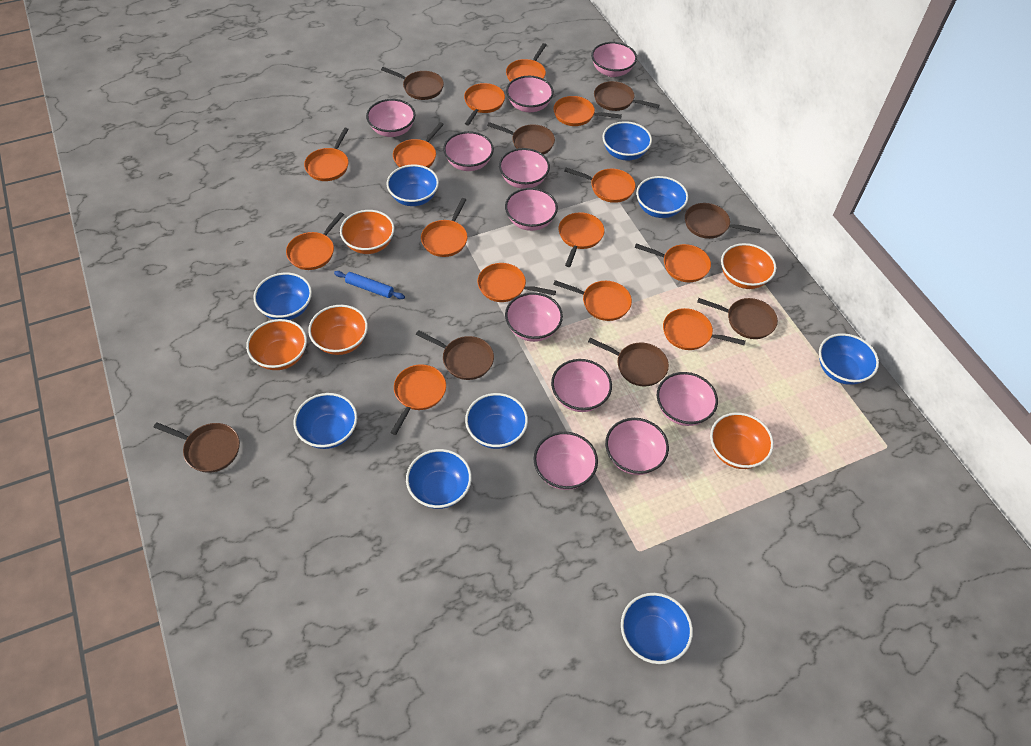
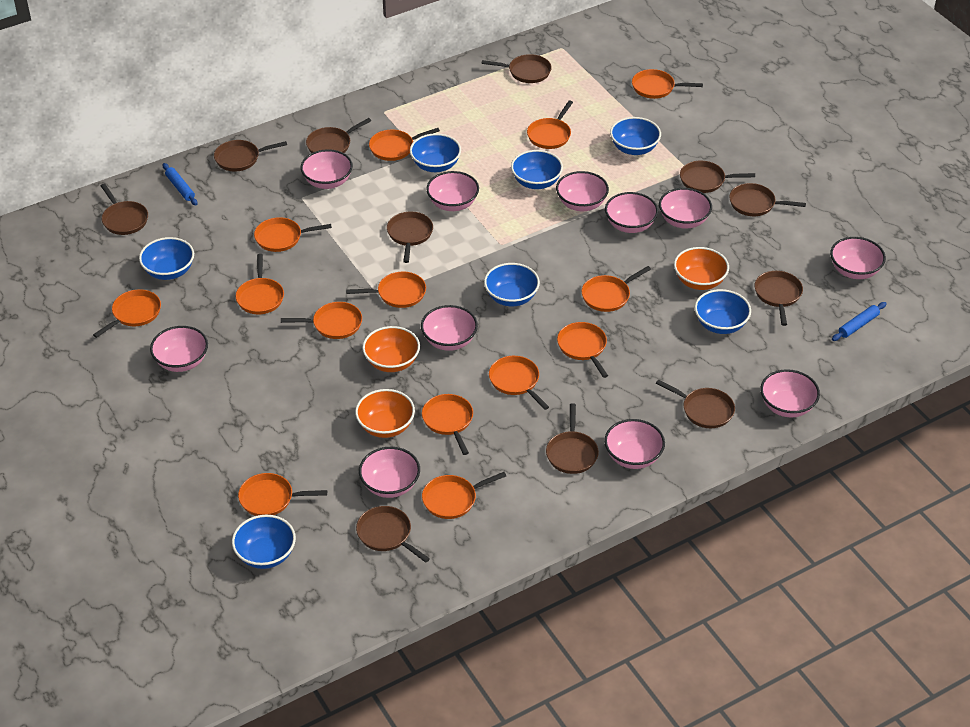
blue bowl: 9 -> 7
blue rolling pin: 1 -> 2
brown pan: 8 -> 11
orange bowl: 5 -> 3

